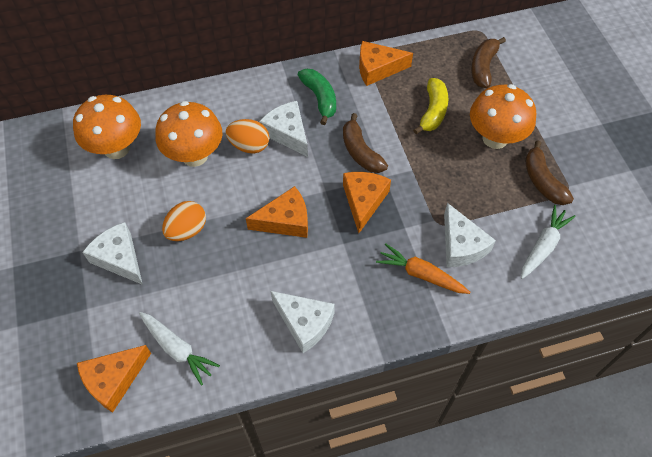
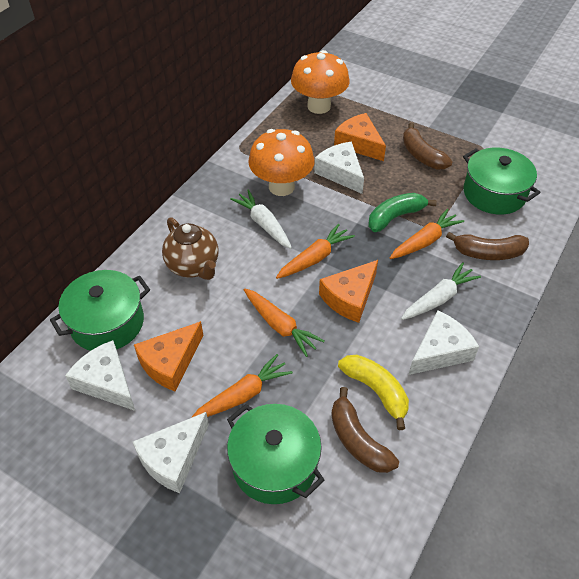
brown teapot: 0 -> 1
green pot: 0 -> 3
orange carrot: 1 -> 4
orange cheese: 4 -> 3
orange egg: 2 -> 0
orange mushroom: 3 -> 2

